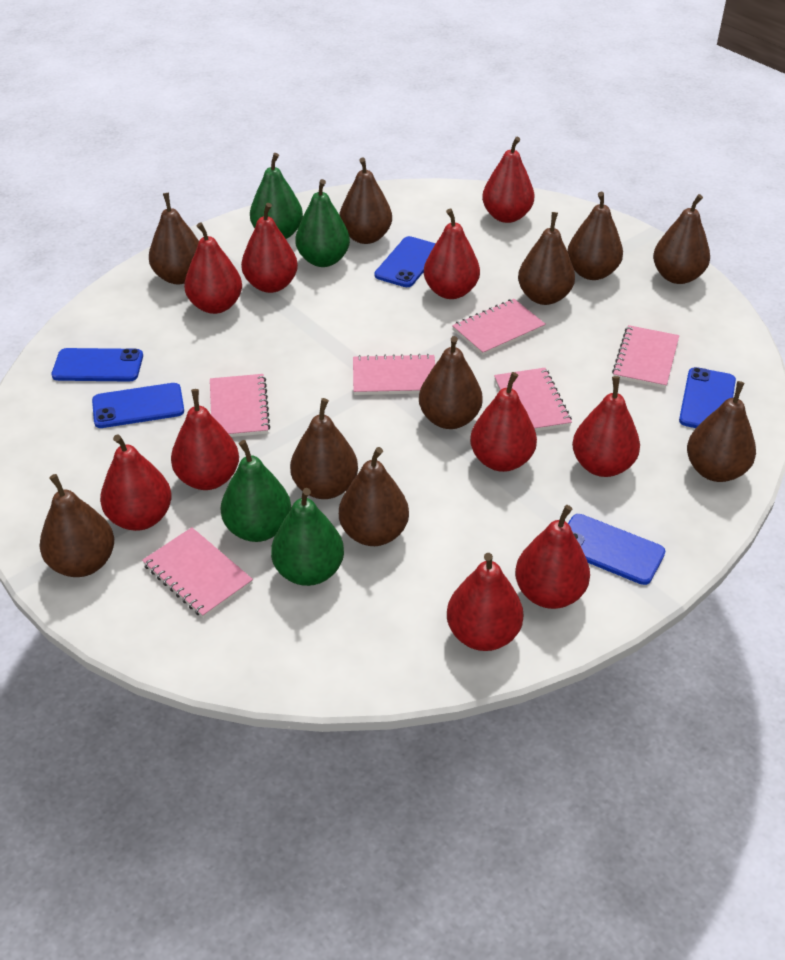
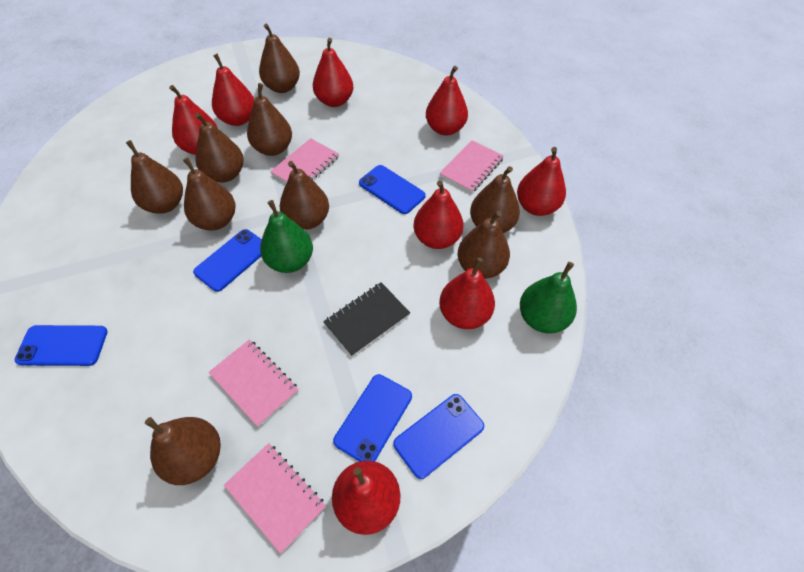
black notebook: 0 -> 1
brown pear: 10 -> 9
green pear: 4 -> 2
pink notebook: 6 -> 4
red pear: 10 -> 8

